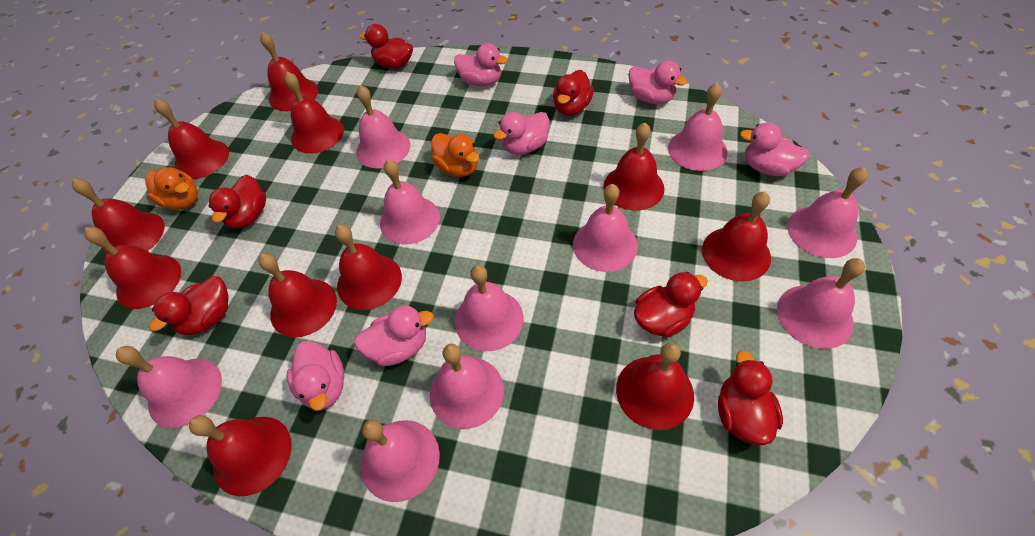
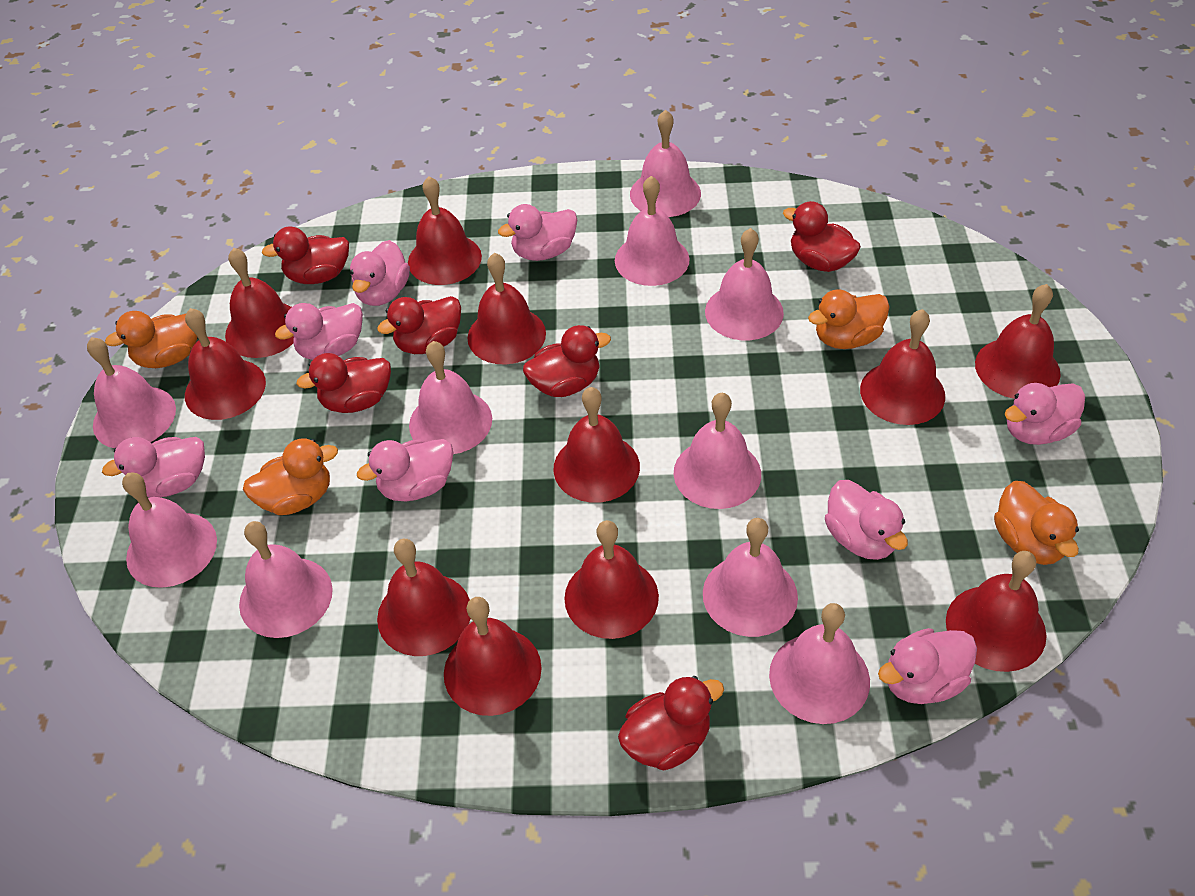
orange duck: 2 -> 4
pink duck: 6 -> 8

